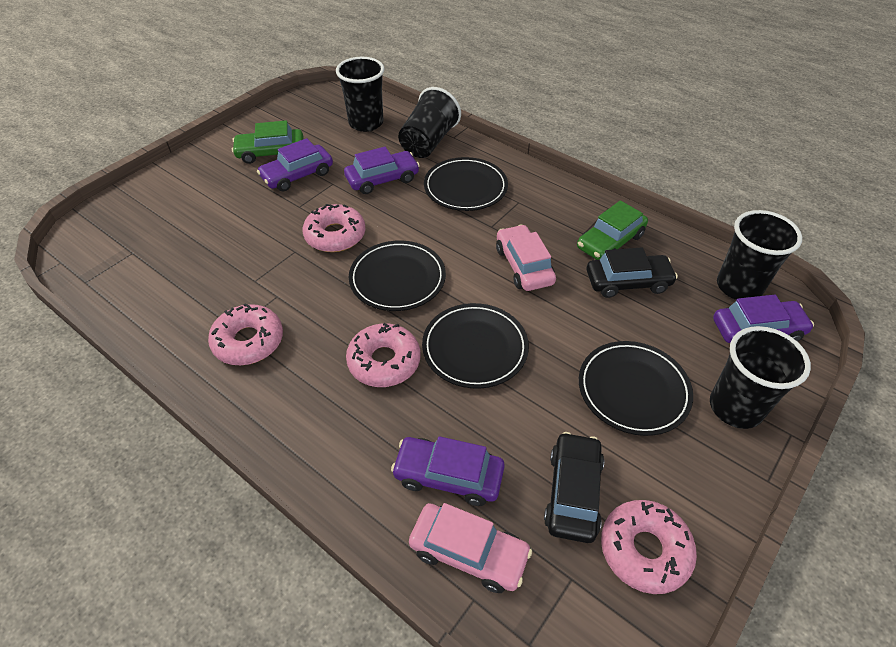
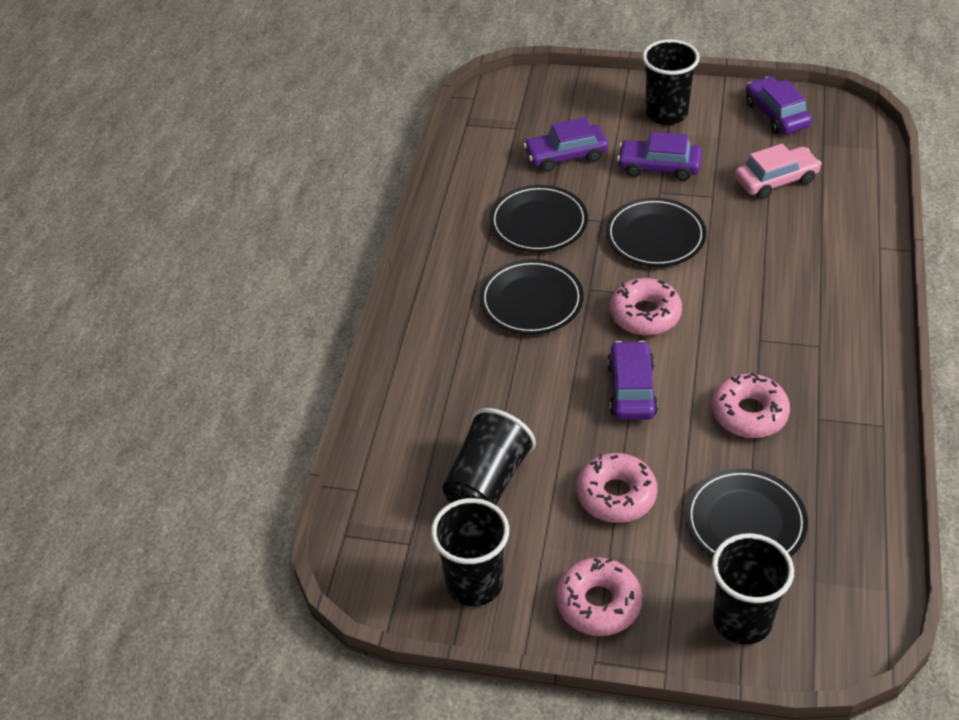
black car: 2 -> 0
green car: 2 -> 0
pink car: 2 -> 1

